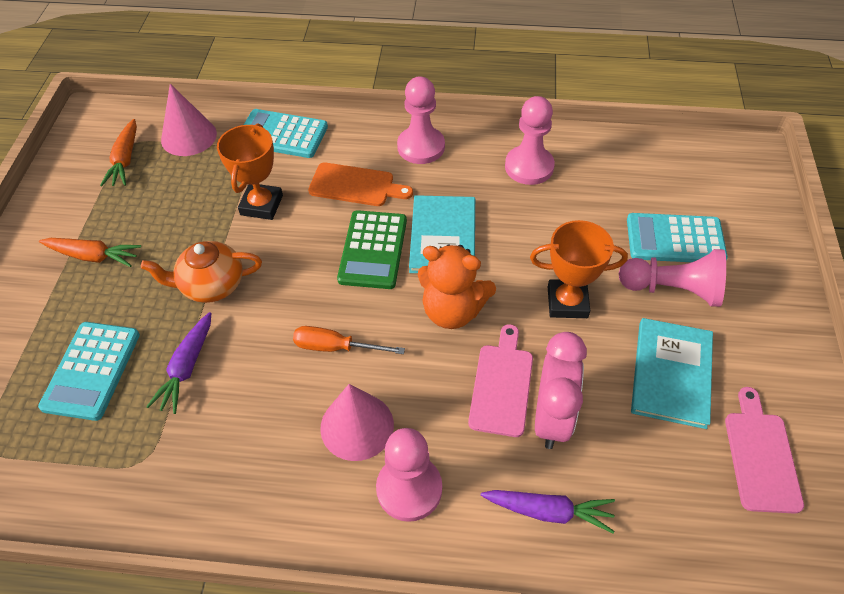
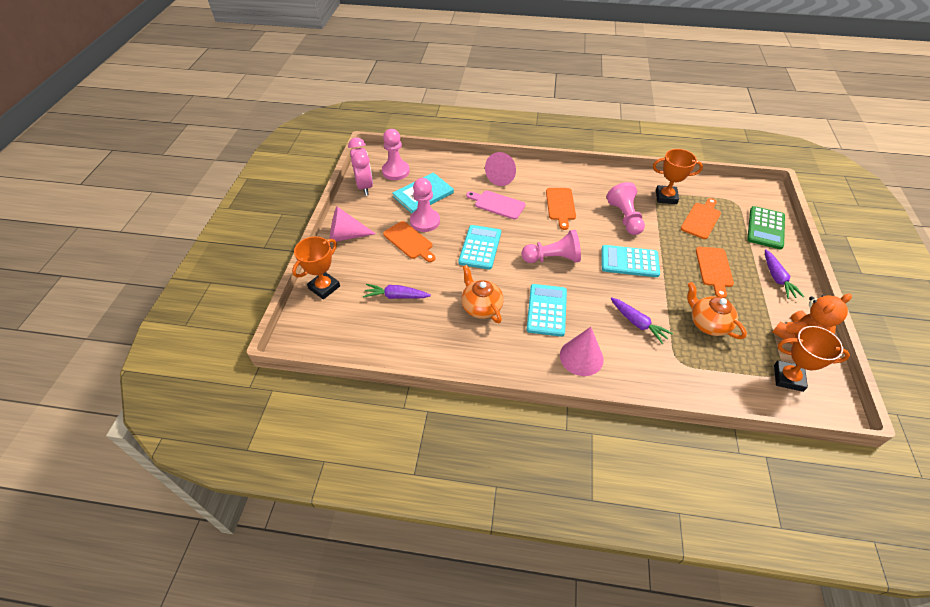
orange carrot: 2 -> 0
orange cutting board: 1 -> 4
orange screwdriver: 1 -> 0
orange teapot: 1 -> 2
orange trophy: 2 -> 3
pink cone: 2 -> 3
pink cutting board: 2 -> 1
purple carrot: 2 -> 3
turquoise book: 2 -> 1

